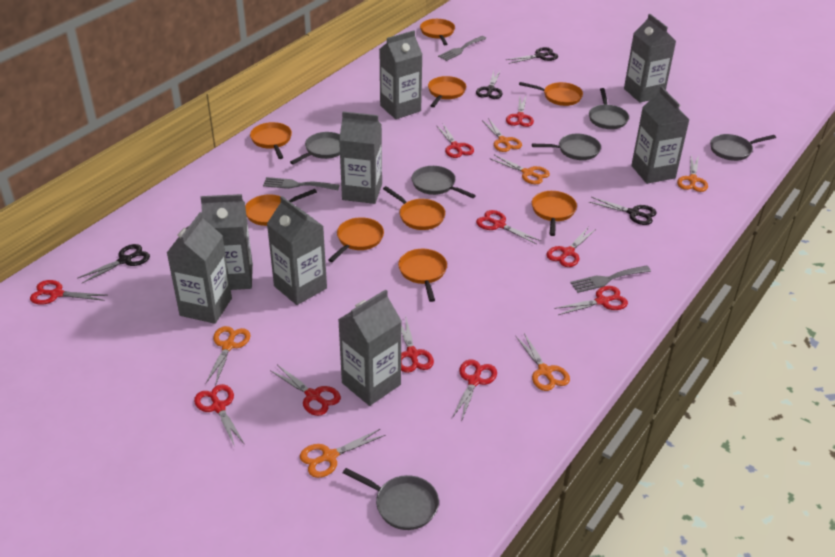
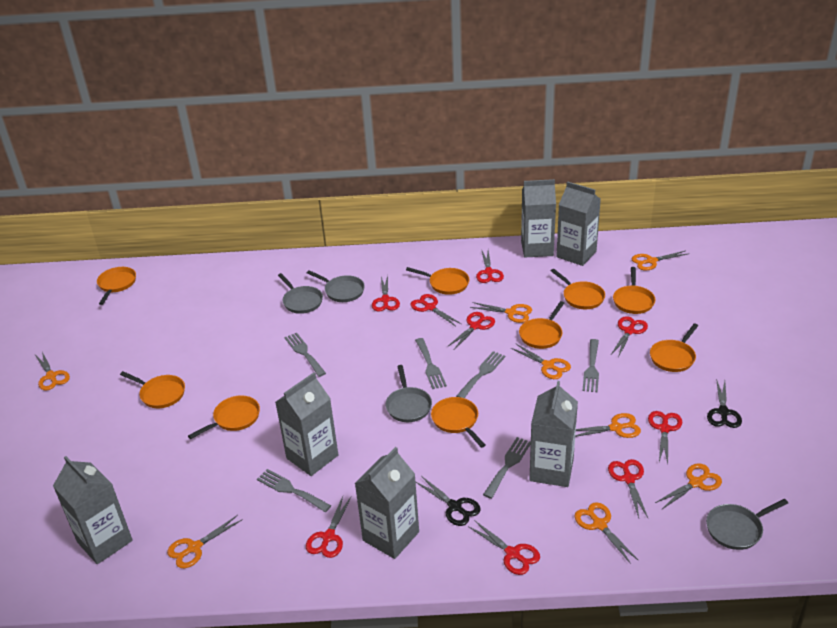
black scissors: 4 -> 2
grey carton: 8 -> 6
grey fork: 3 -> 6
grey pan: 6 -> 4
orange scissors: 6 -> 8
red scissors: 10 -> 9

